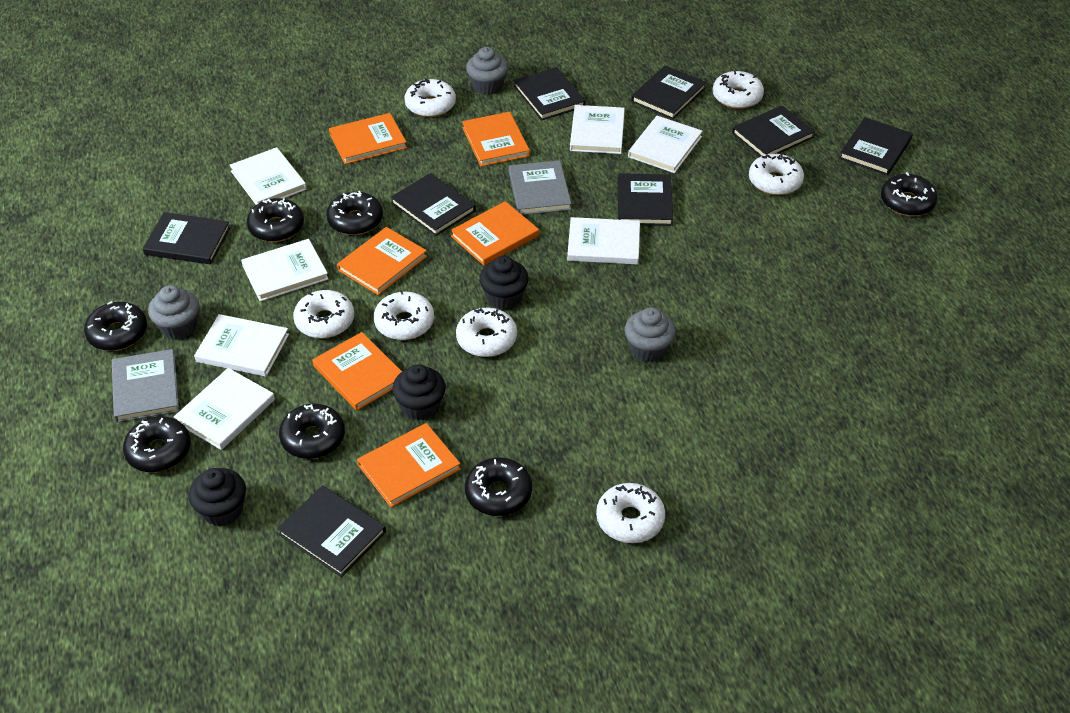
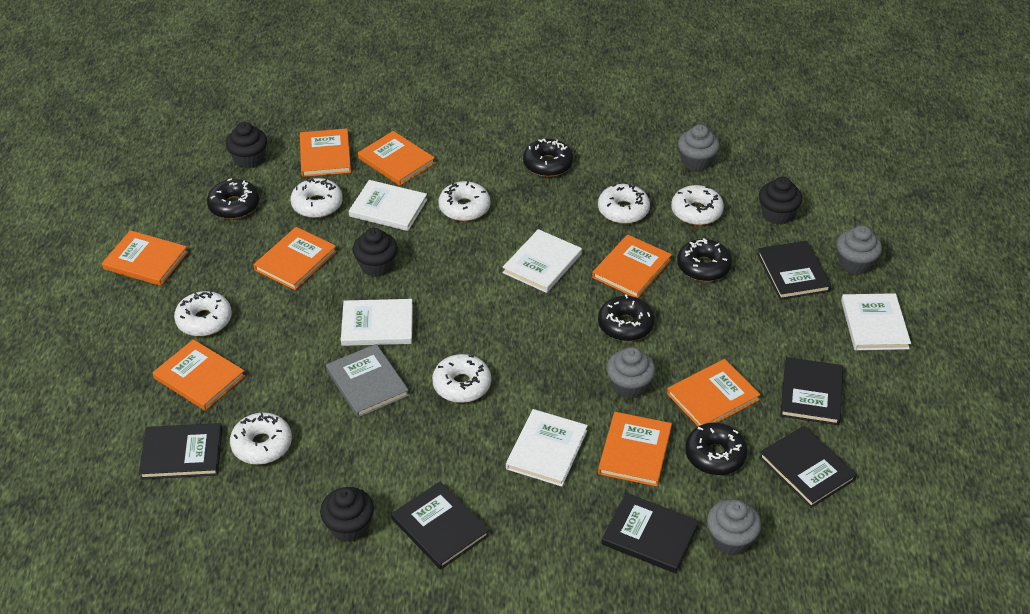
black book: 8 -> 6
black cupcake: 3 -> 4
black donut: 7 -> 5
grey book: 2 -> 1
grey cupcake: 3 -> 4
orange book: 6 -> 8
white book: 7 -> 5

